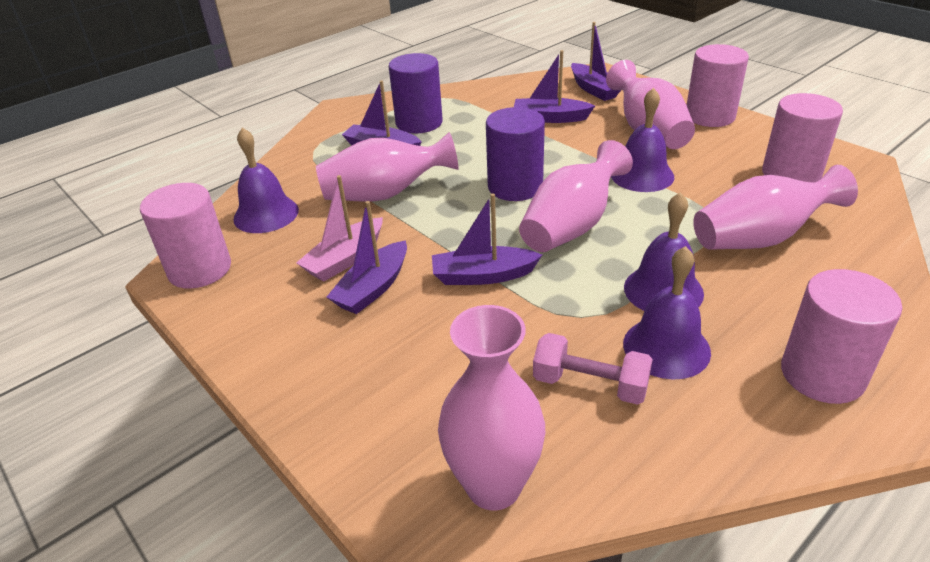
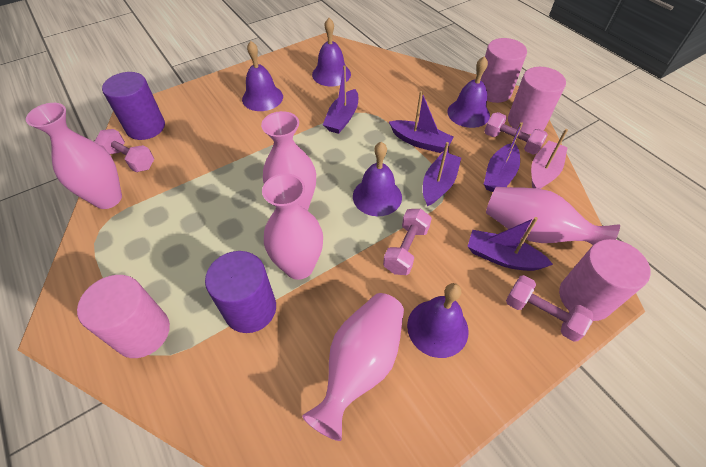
pink dumbbell: 1 -> 4
purple bell: 4 -> 5

